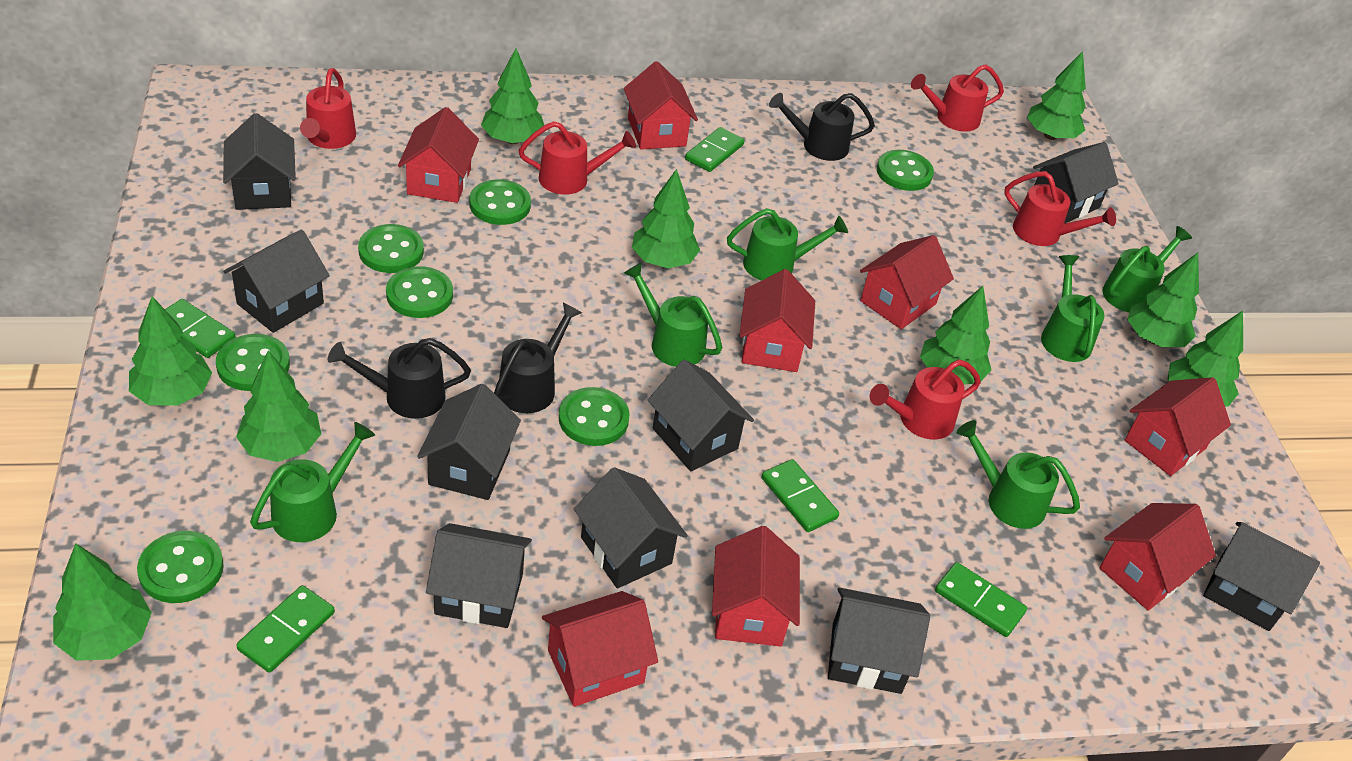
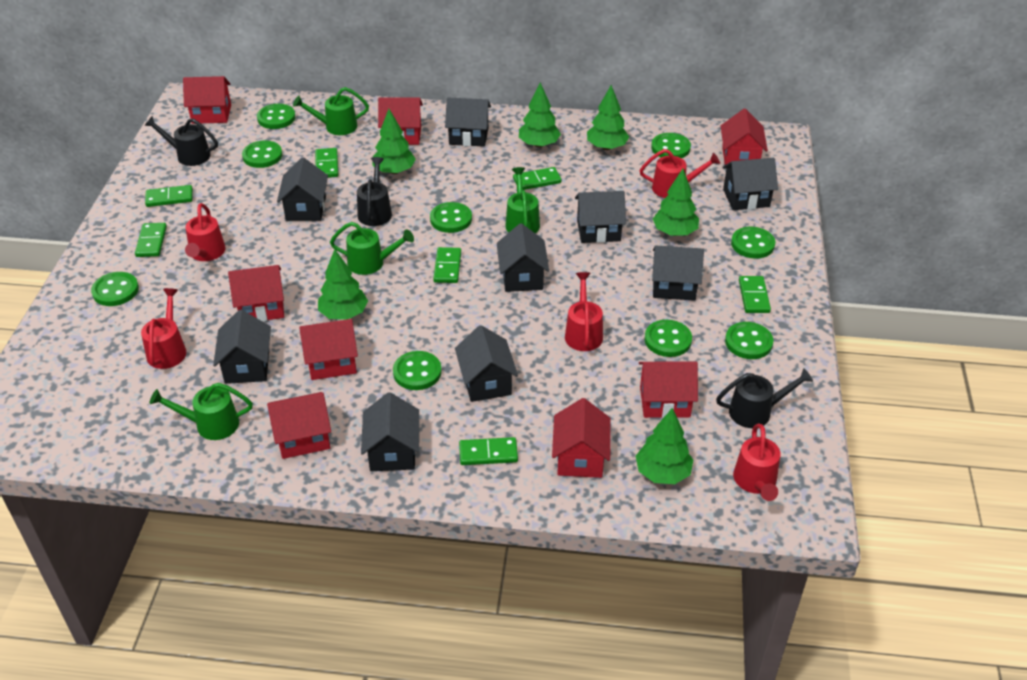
green button: 7 -> 9
green domino: 5 -> 7
green tree: 9 -> 6
green watering can: 6 -> 4

